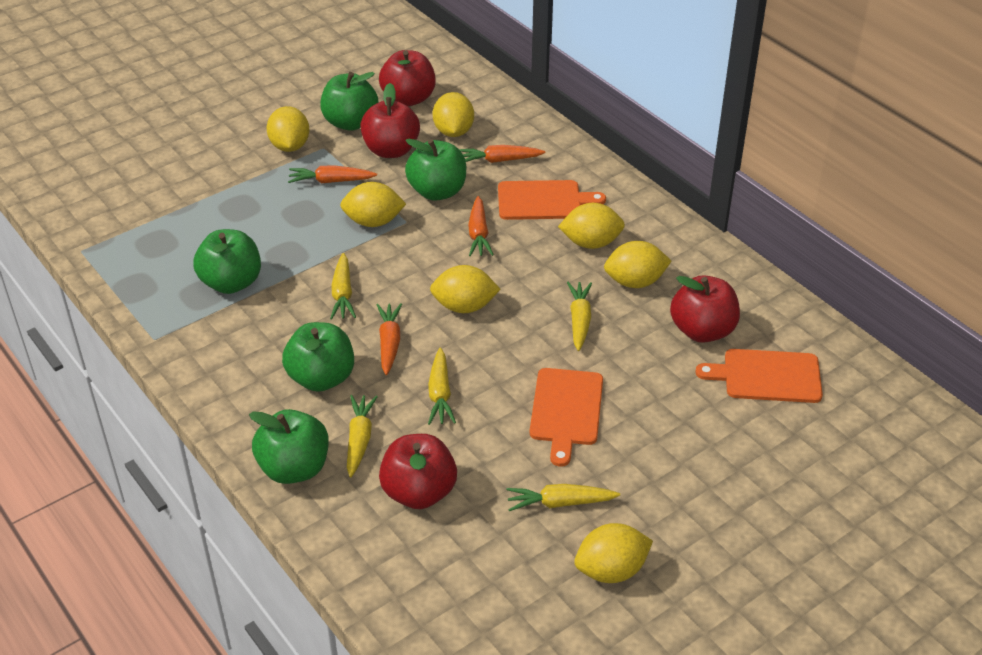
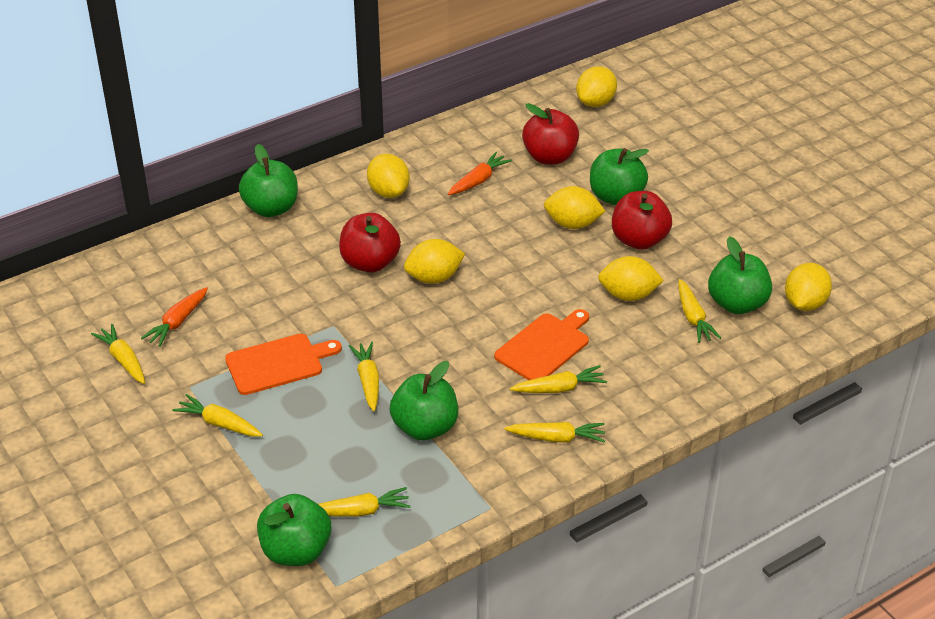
orange carrot: 4 -> 2
orange cutting board: 3 -> 2
red apple: 4 -> 3
yellow carrot: 5 -> 7
yellow lemon: 7 -> 6

